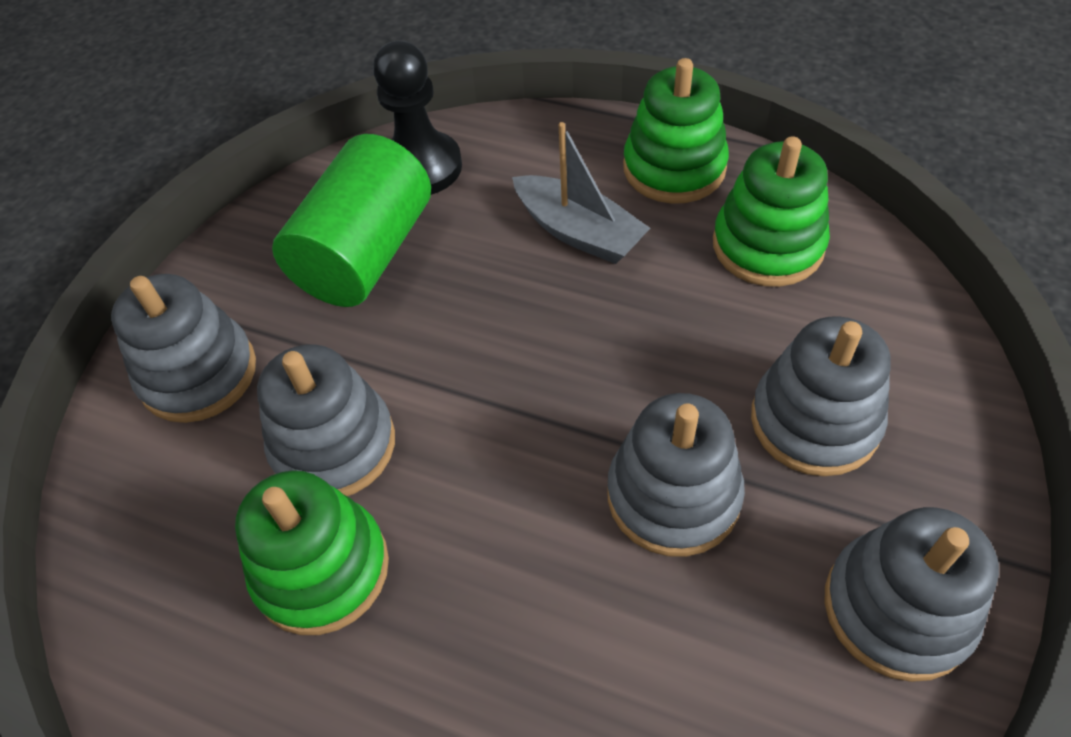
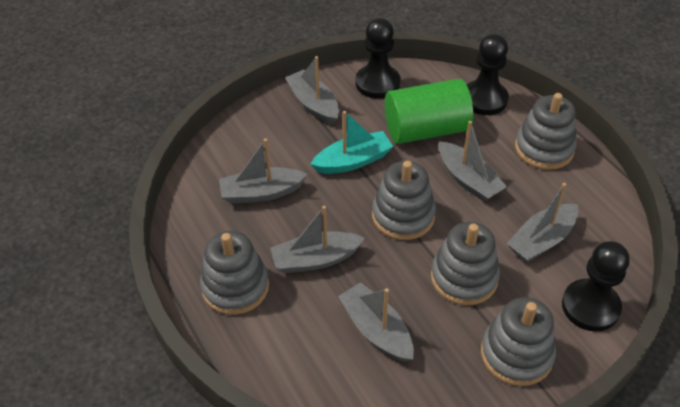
black pawn: 1 -> 3
green stacking toy: 3 -> 0
grey boat: 1 -> 6
turquoise boat: 0 -> 1

